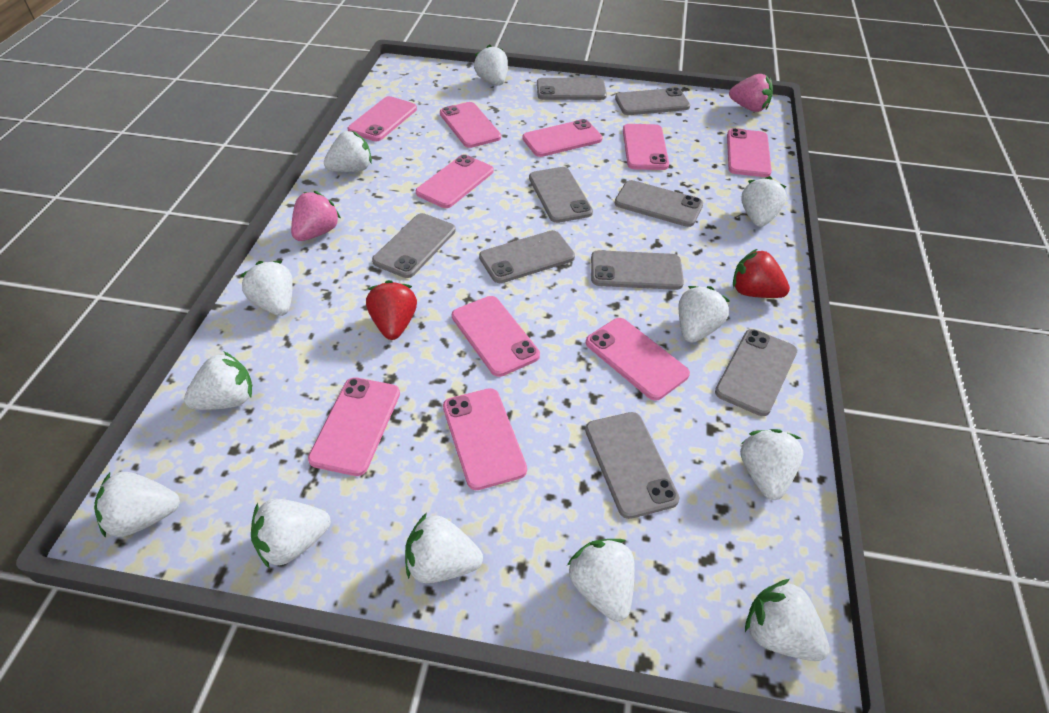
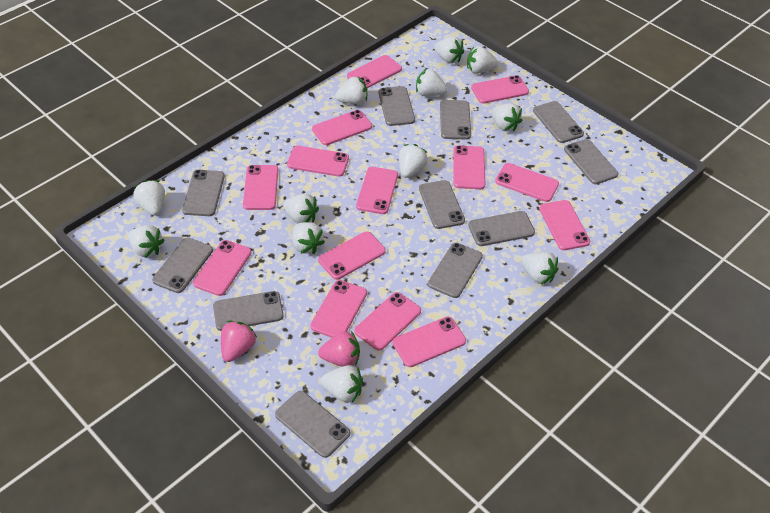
grey phone: 9 -> 11
pink phone: 10 -> 14
red strawberry: 2 -> 0

